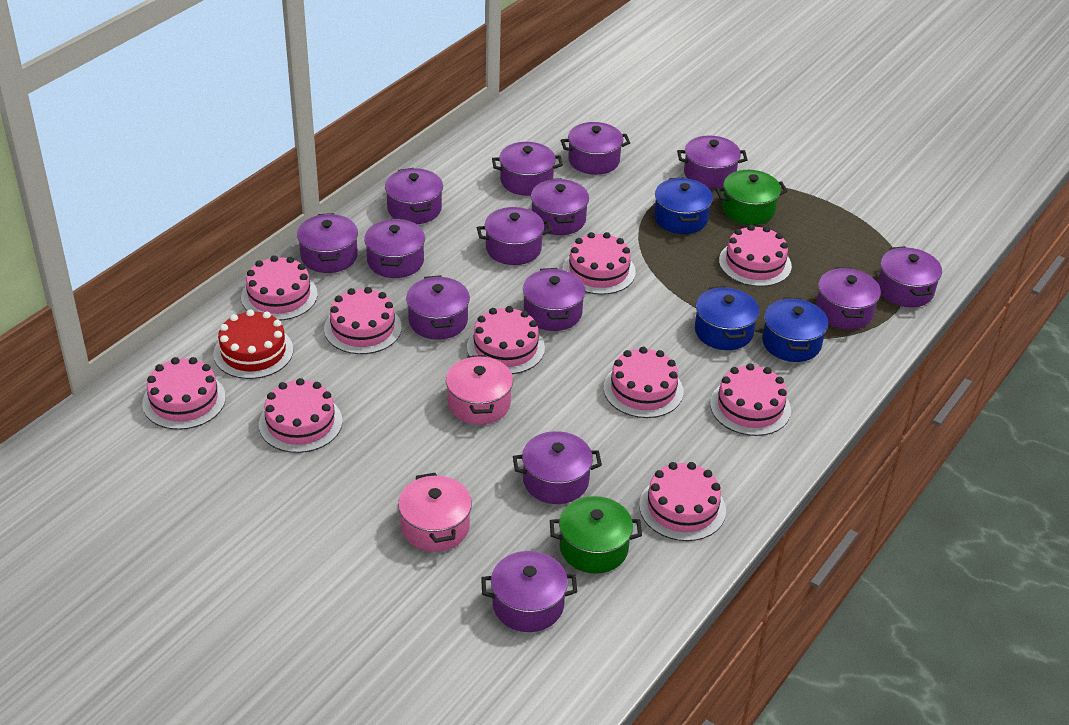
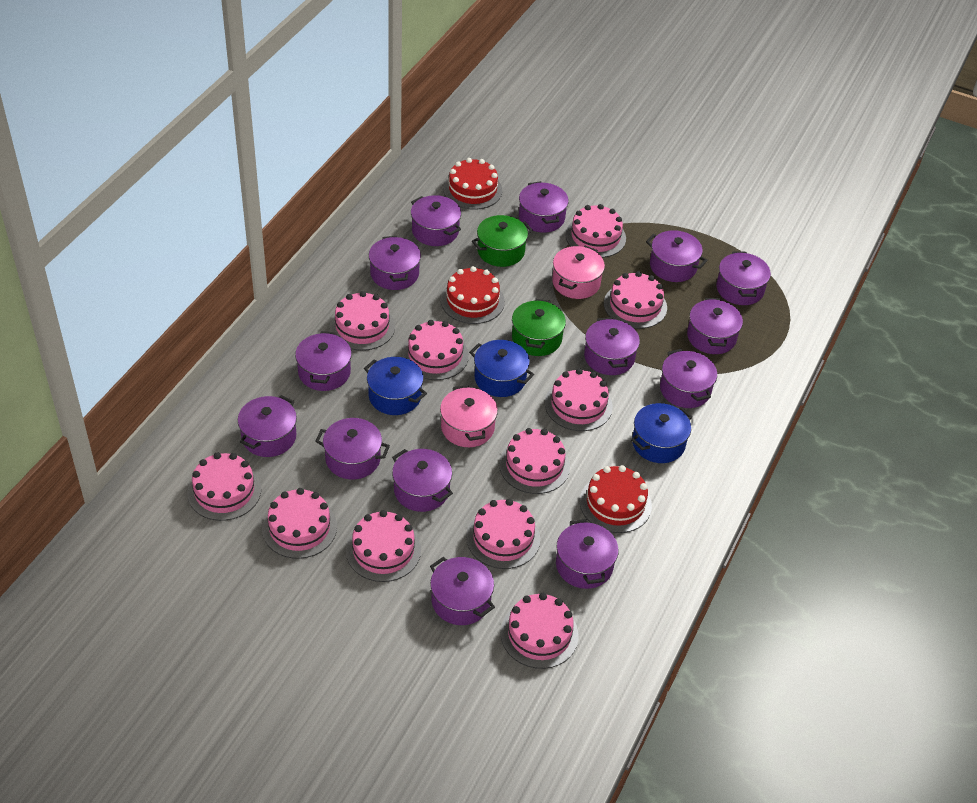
pink cake: 10 -> 11
red cake: 1 -> 3

